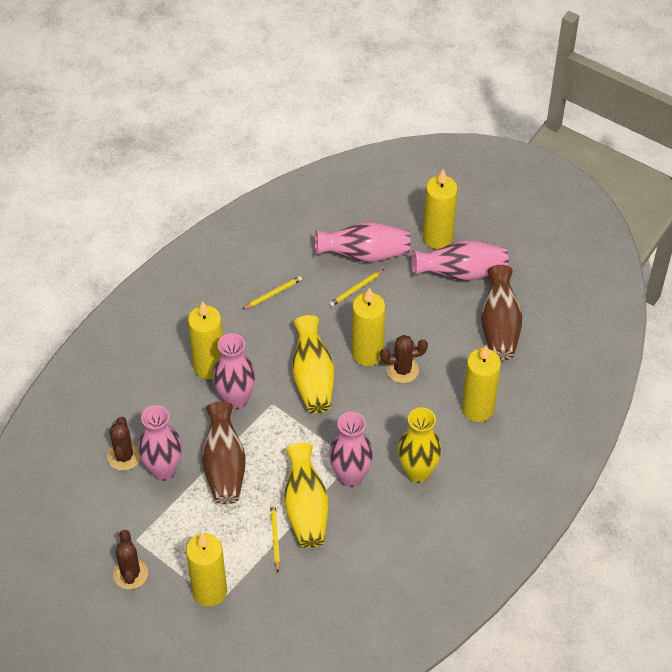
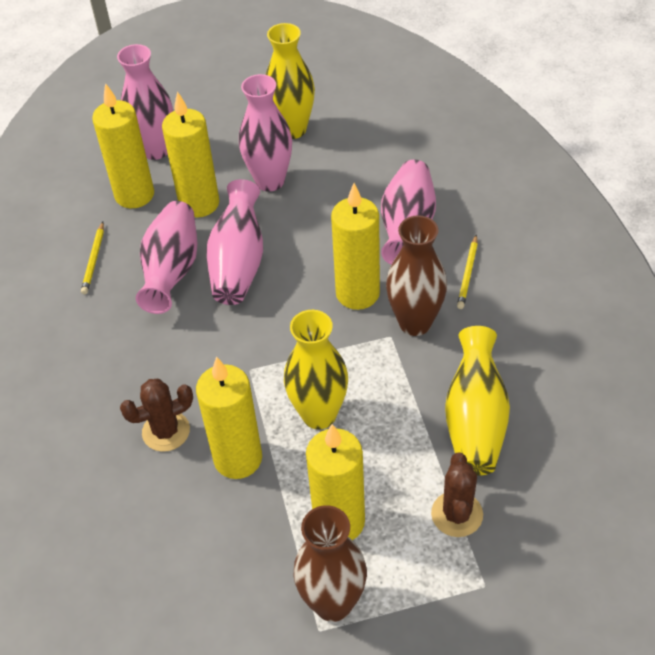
brown cactus: 3 -> 2
yellow pencil: 3 -> 2

